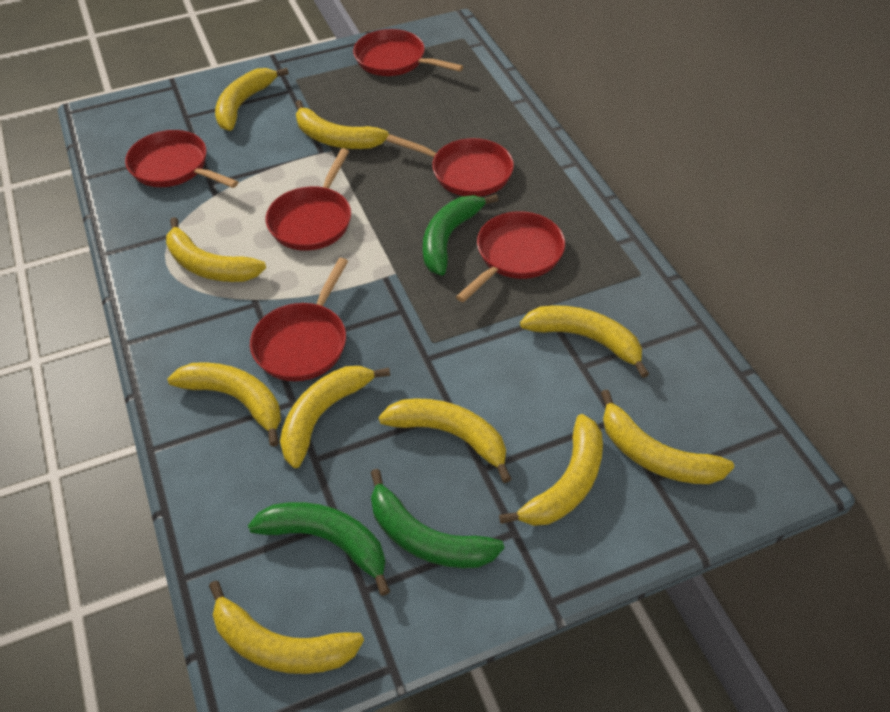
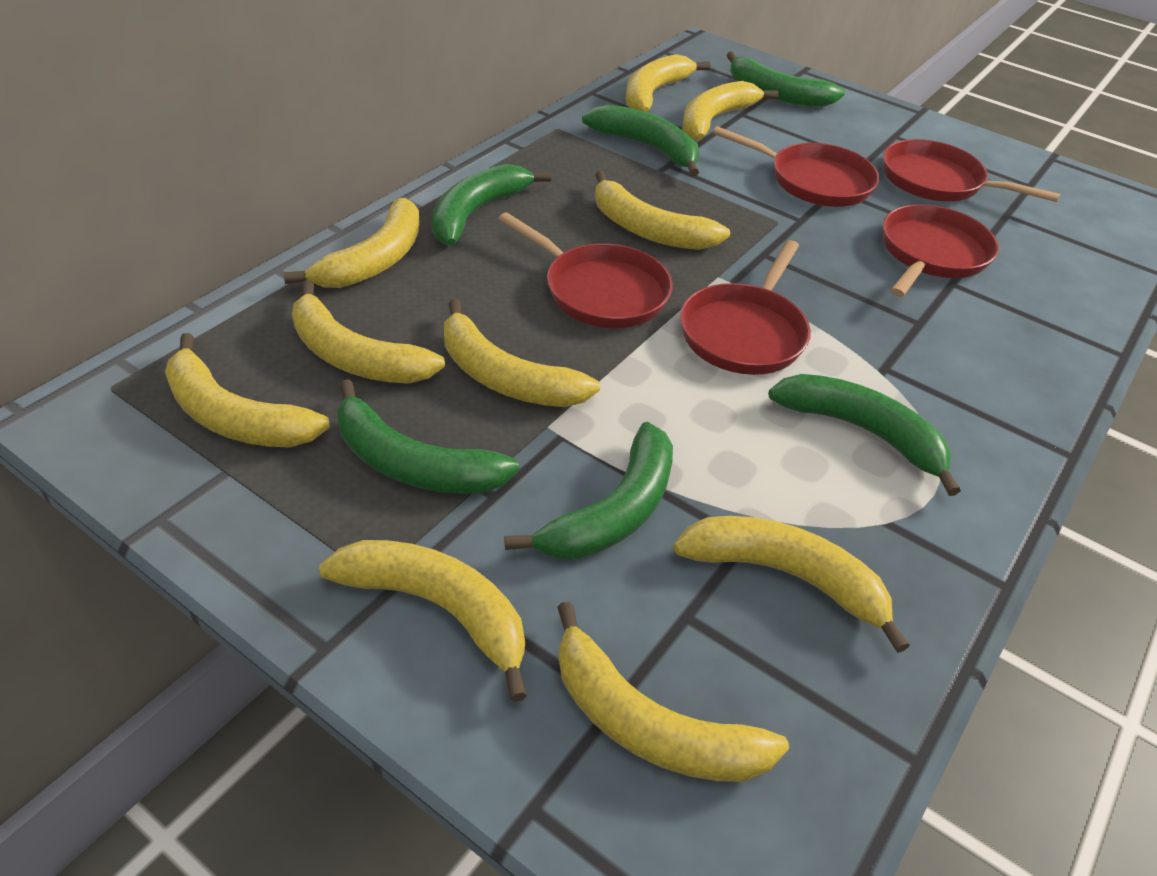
green banana: 3 -> 6
red pan: 6 -> 5

